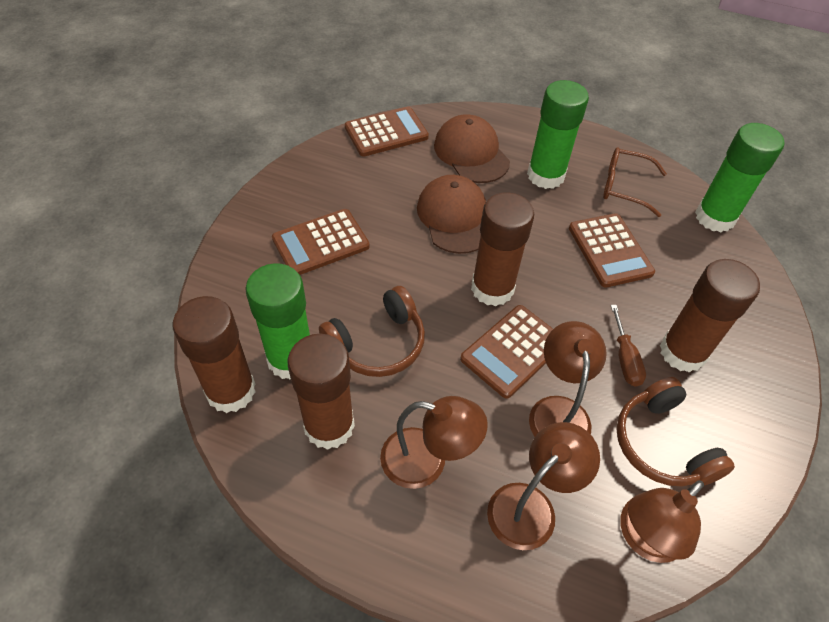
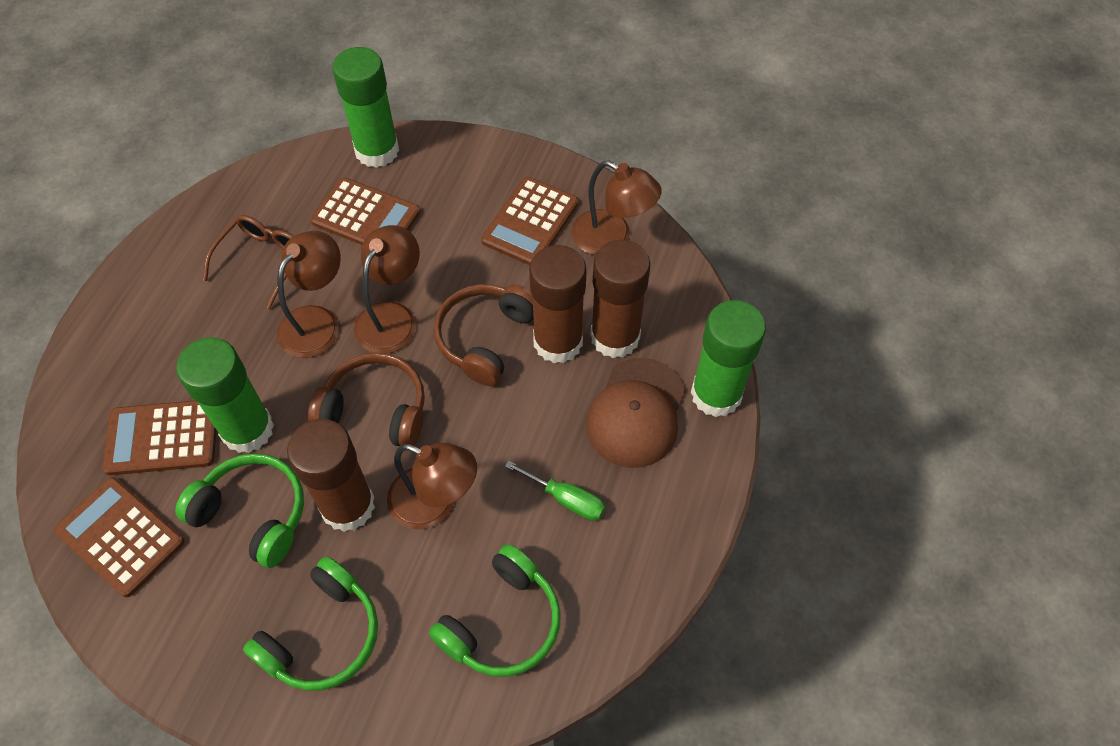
brown cap: 2 -> 1
brown glue stick: 4 -> 3
brown screwdriver: 1 -> 0
green headphones: 0 -> 3
green screwdriver: 0 -> 1

